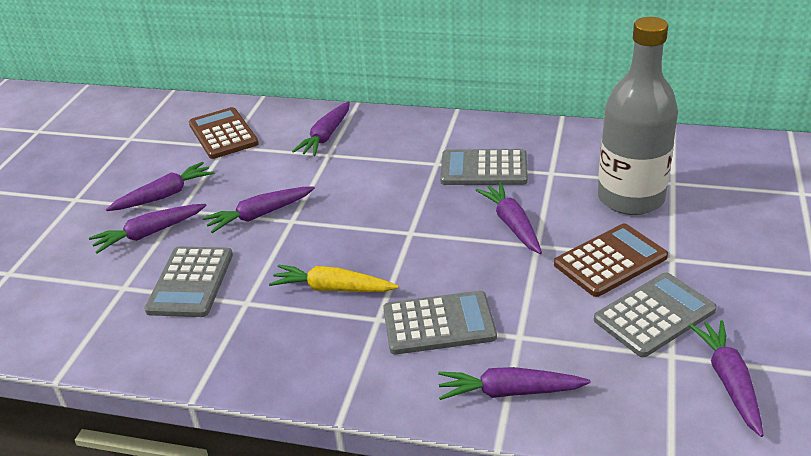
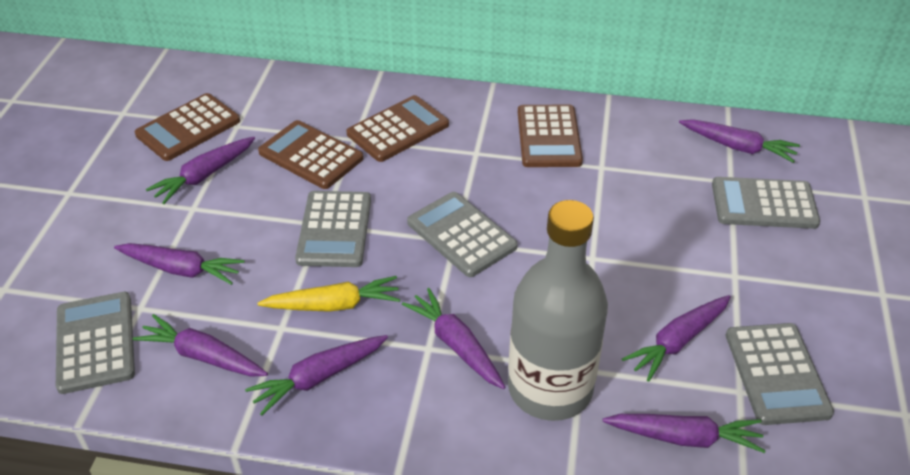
brown calculator: 2 -> 4
grey calculator: 4 -> 5
purple carrot: 7 -> 8

